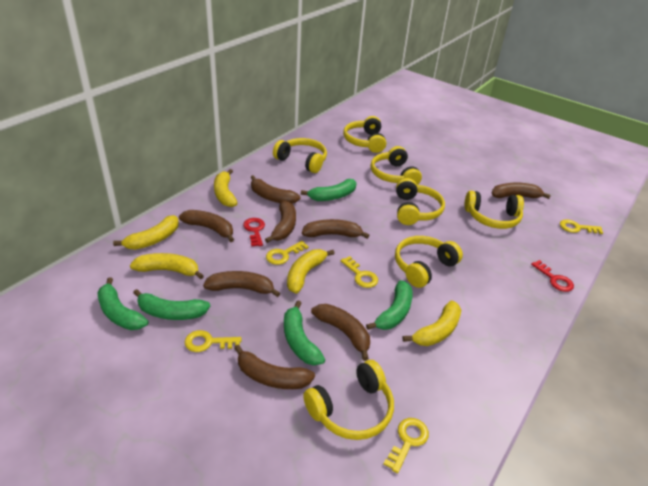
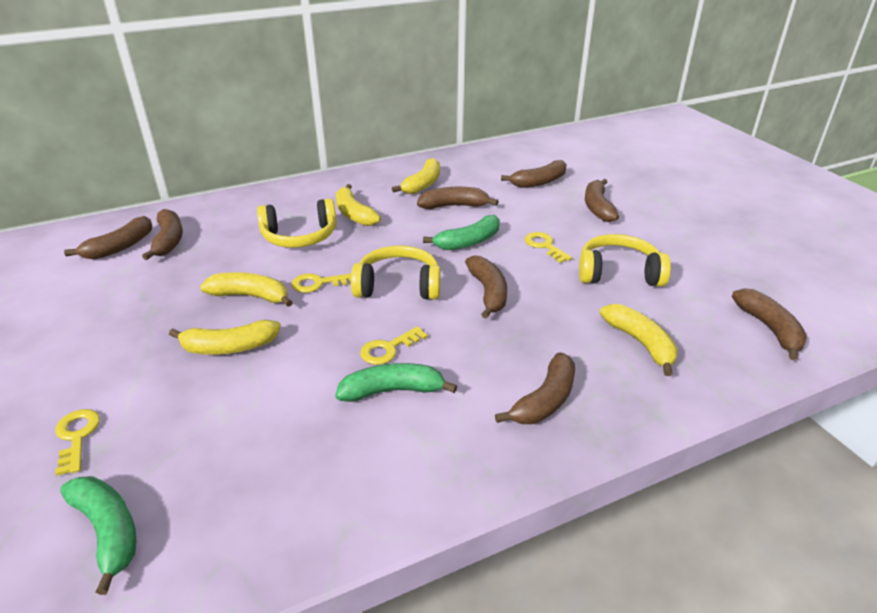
green banana: 5 -> 3
red key: 2 -> 0
yellow headphones: 7 -> 3
yellow key: 5 -> 4

